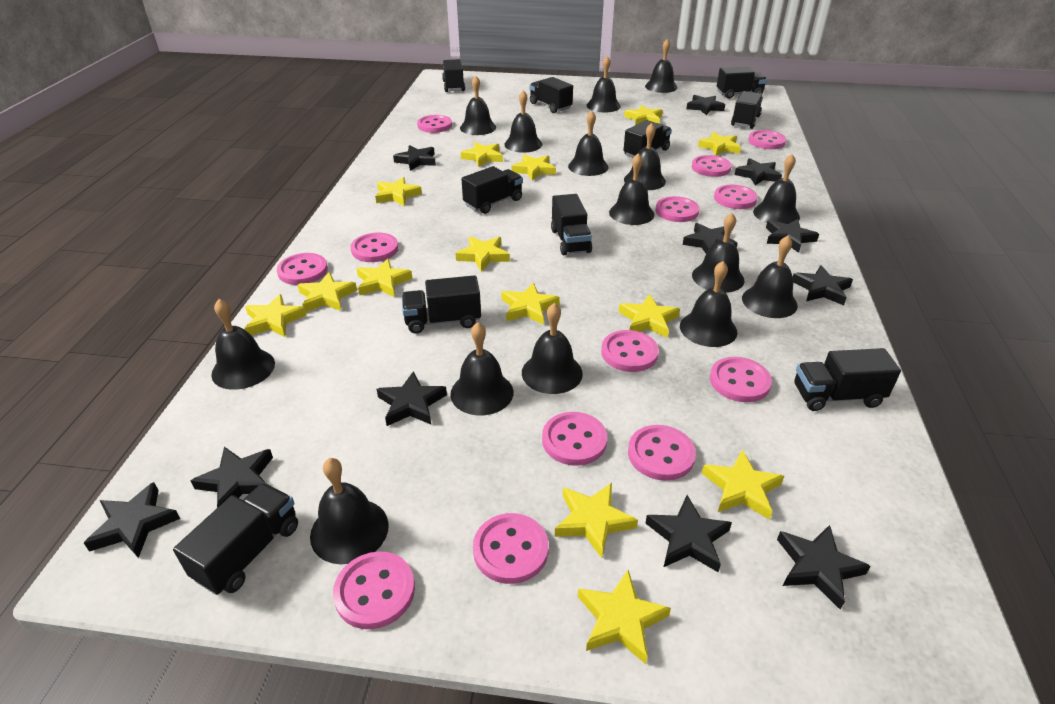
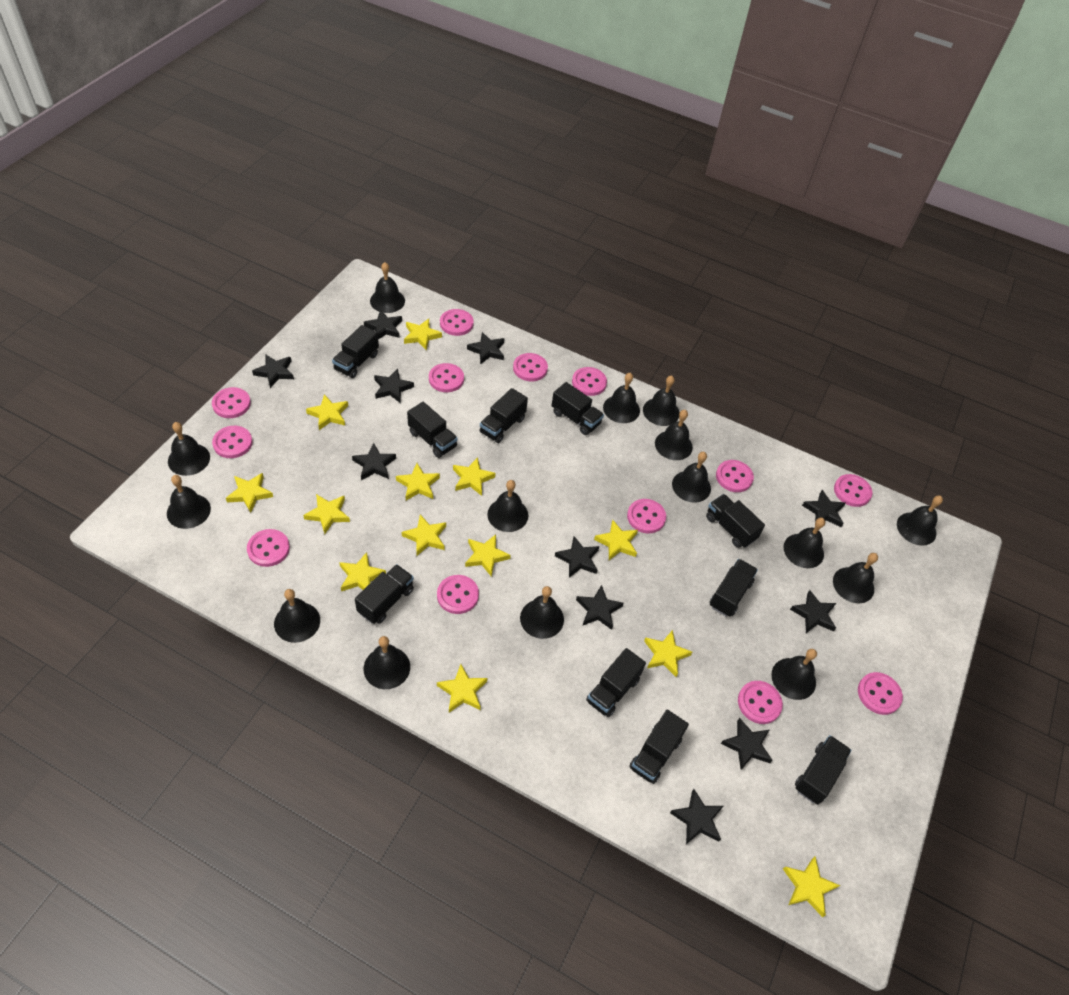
yellow star: 14 -> 13

